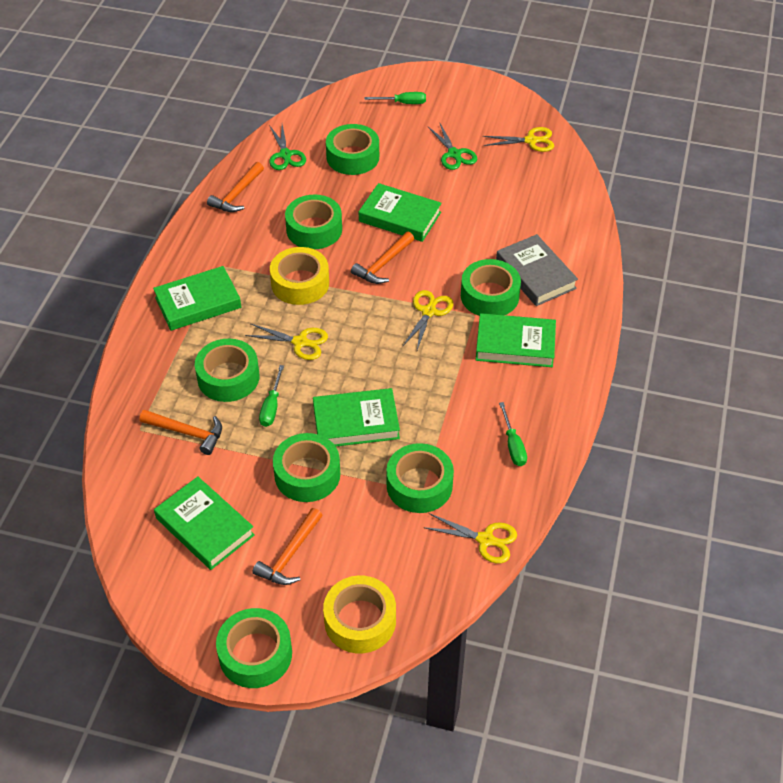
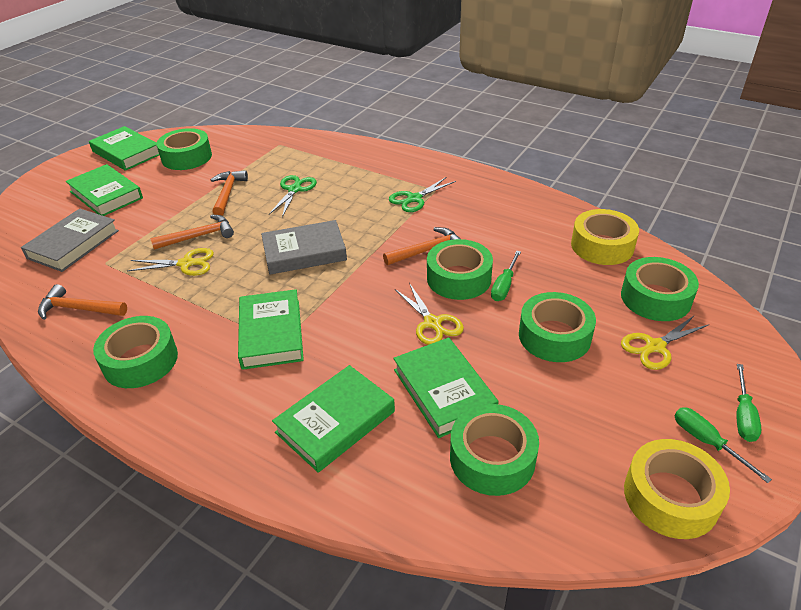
green tape: 7 -> 6
grey book: 1 -> 2
yellow scissors: 4 -> 3

